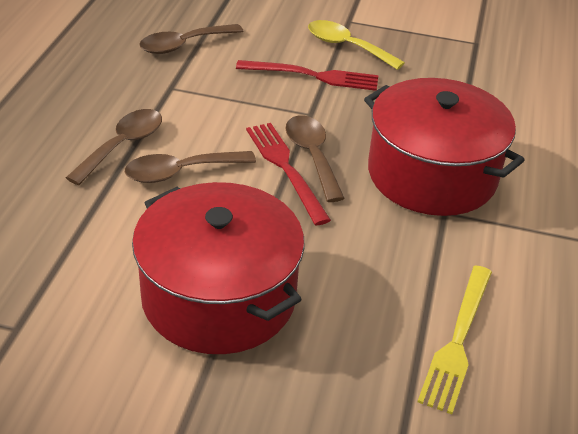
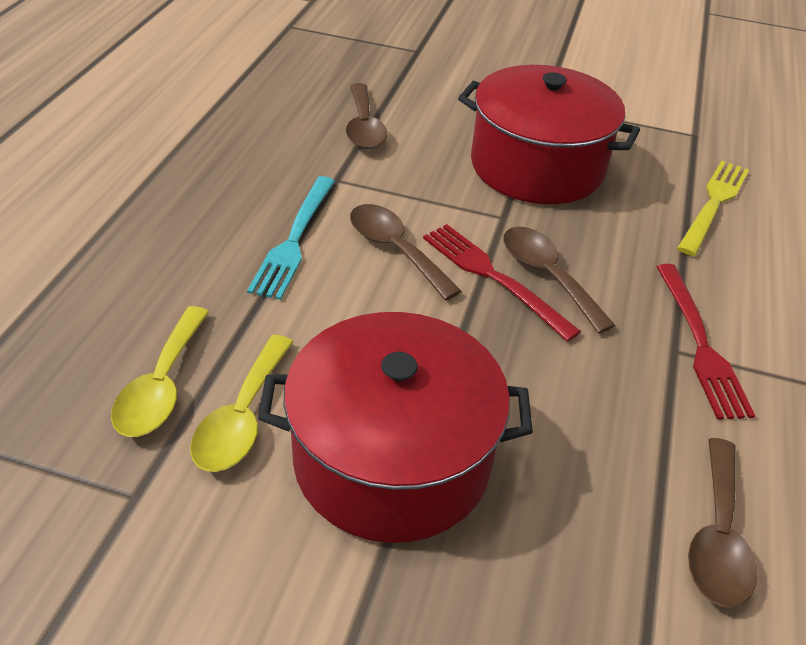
turquoise fork: 0 -> 1
yellow spoon: 1 -> 2

